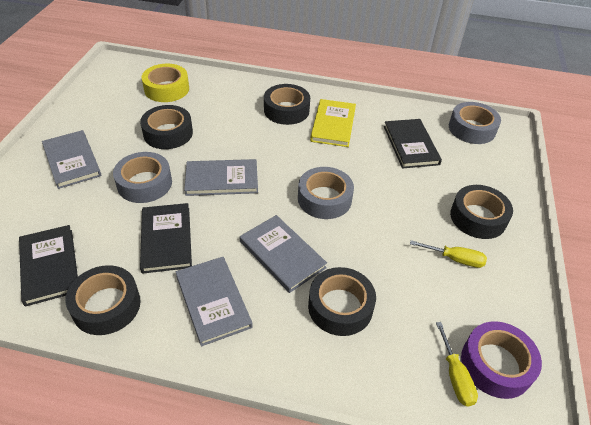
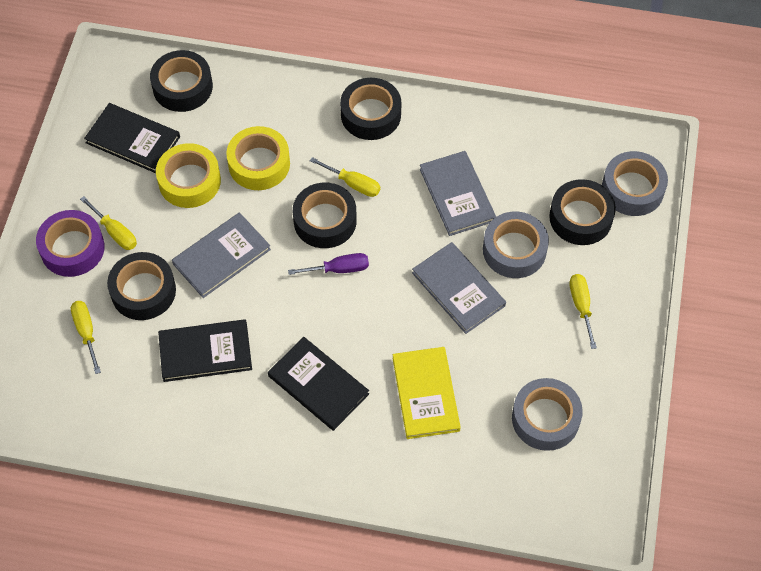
grey book: 4 -> 3
purple screwdriver: 0 -> 1
yellow screwdriver: 2 -> 4
yellow tape: 1 -> 2

